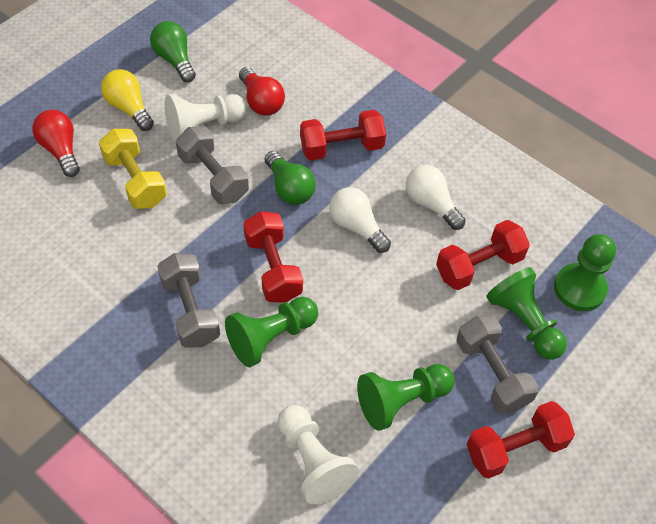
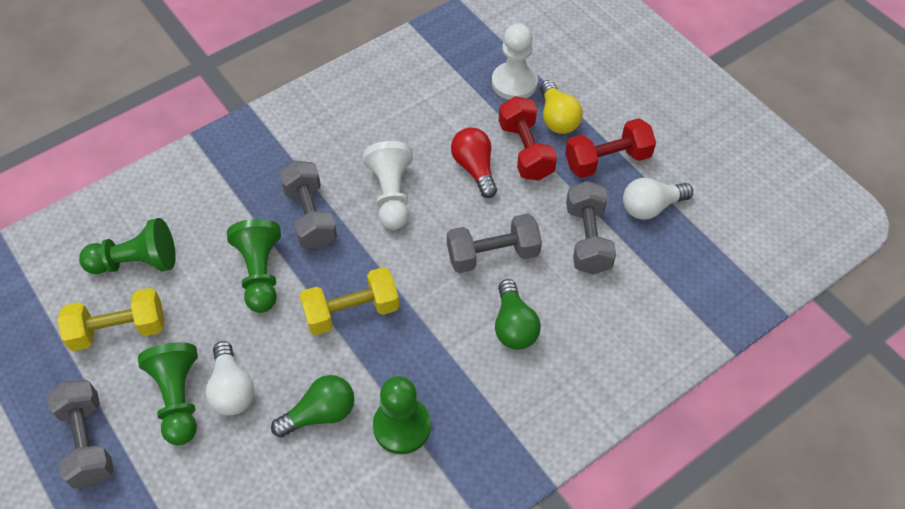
grey dumbbell: 3 -> 4
red dumbbell: 4 -> 2
red light bulb: 2 -> 1
yellow dumbbell: 1 -> 2

